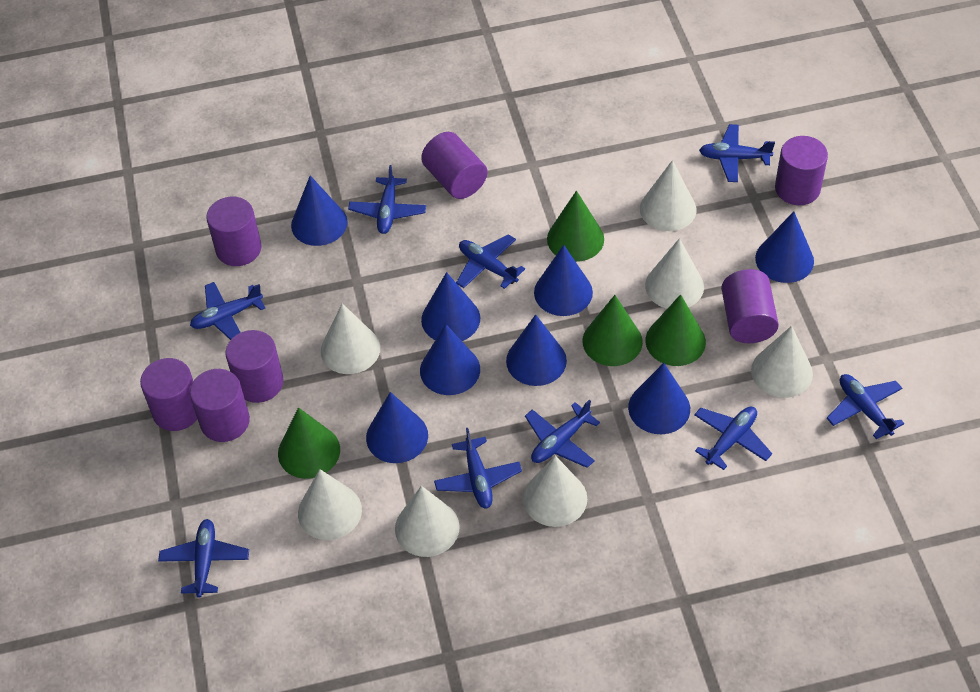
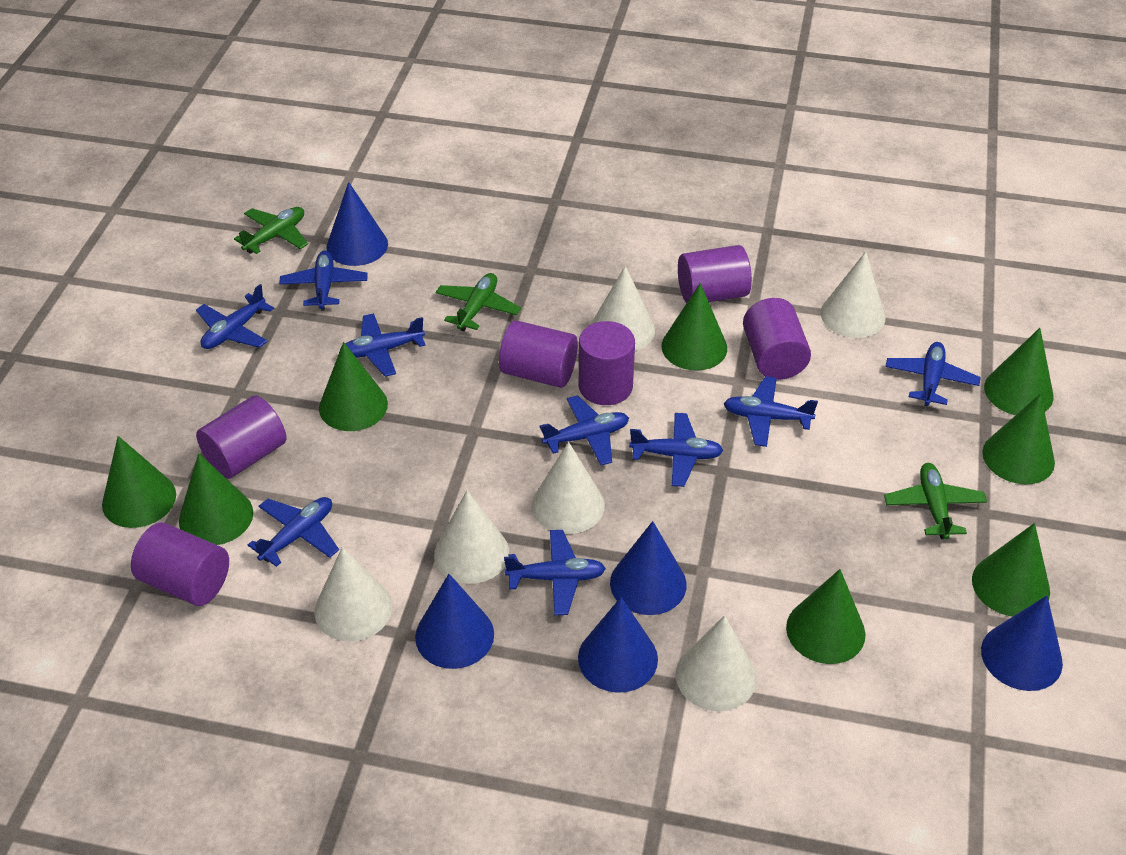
blue cone: 8 -> 5
green cone: 4 -> 8
green plane: 0 -> 3
purple cylinder: 7 -> 6
white cone: 7 -> 6

